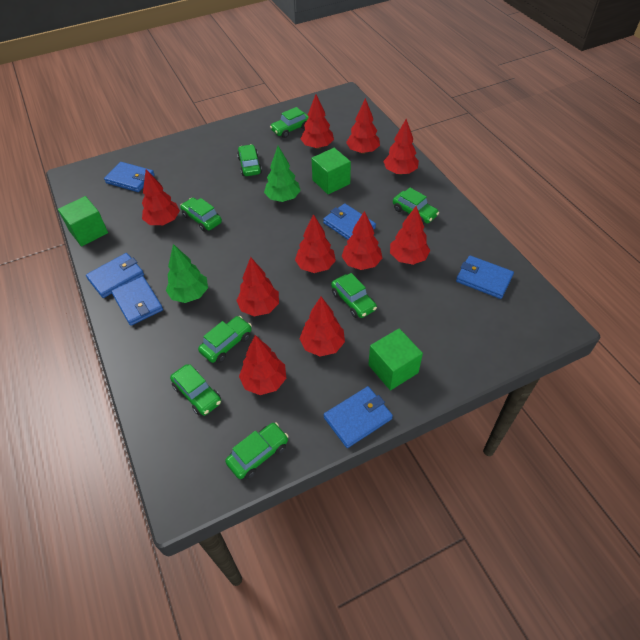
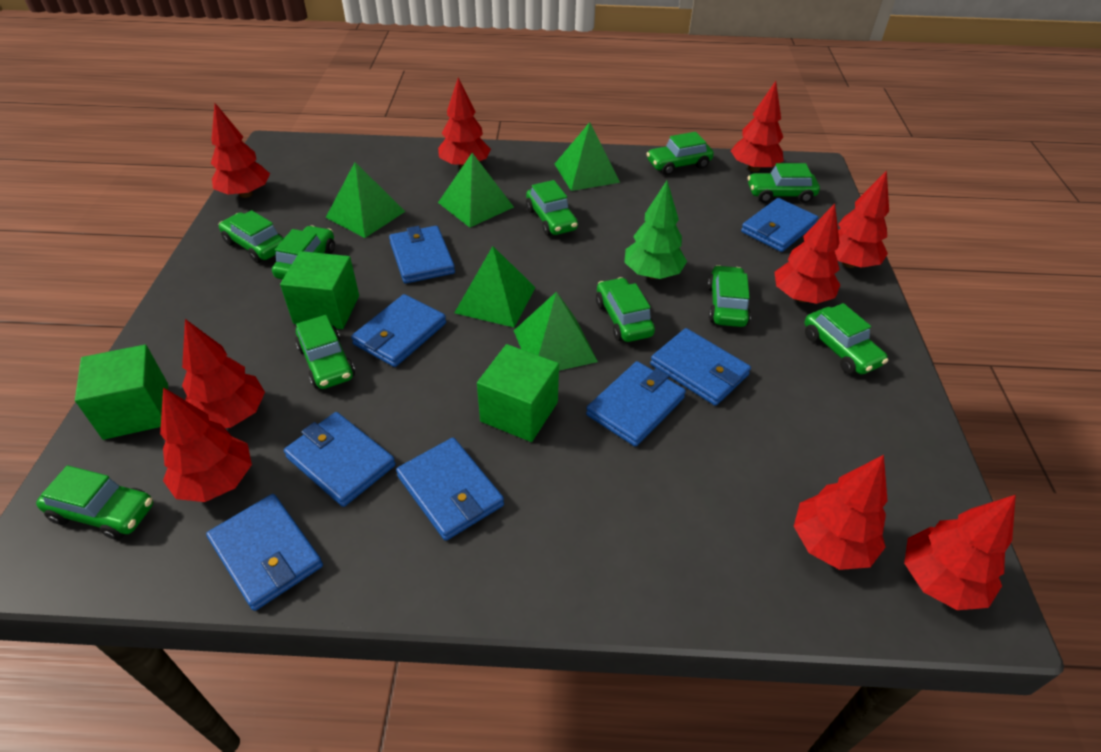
blue wallet: 6 -> 8
green car: 8 -> 10
green pyramid: 0 -> 5
green tree: 2 -> 1
red tree: 10 -> 9

